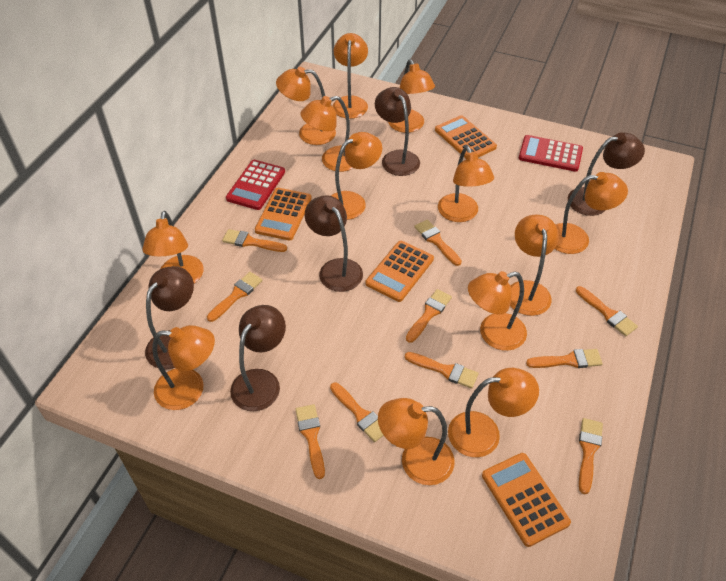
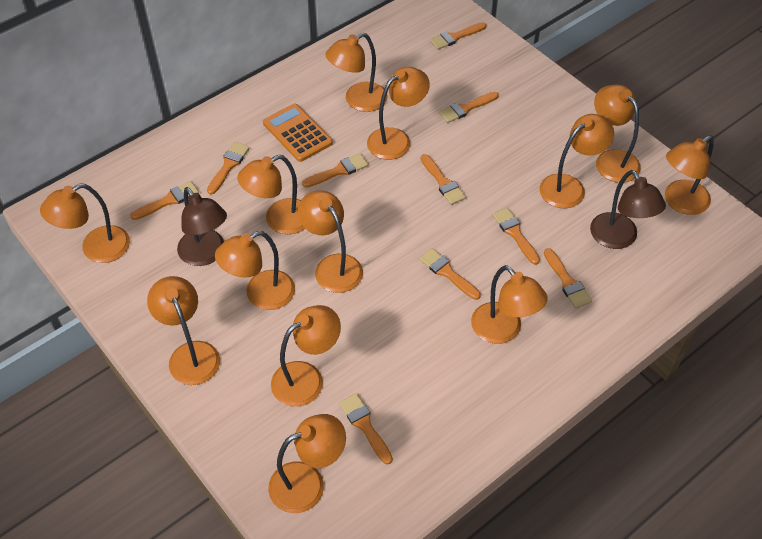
brown lamp: 5 -> 2
orange calculator: 4 -> 1
red calculator: 2 -> 0

